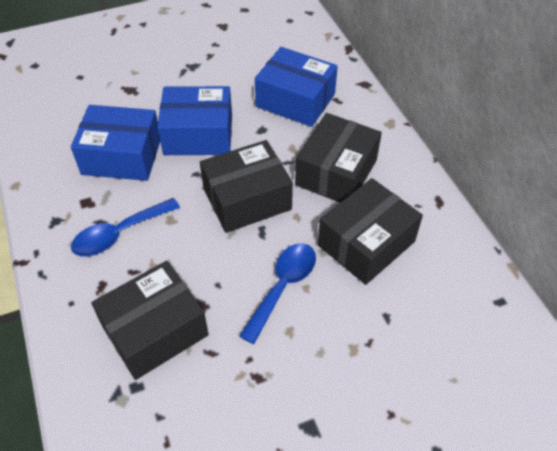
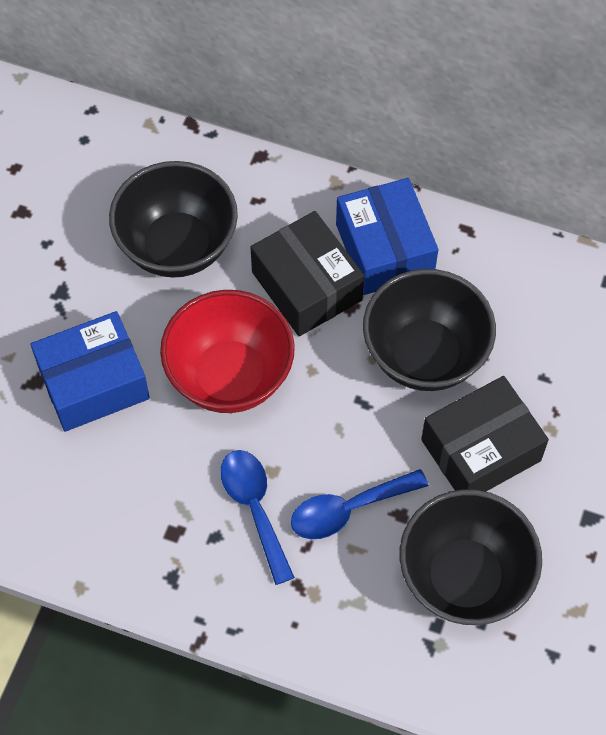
black bowl: 0 -> 3
black box: 4 -> 2
blue box: 3 -> 2
red bowl: 0 -> 1

